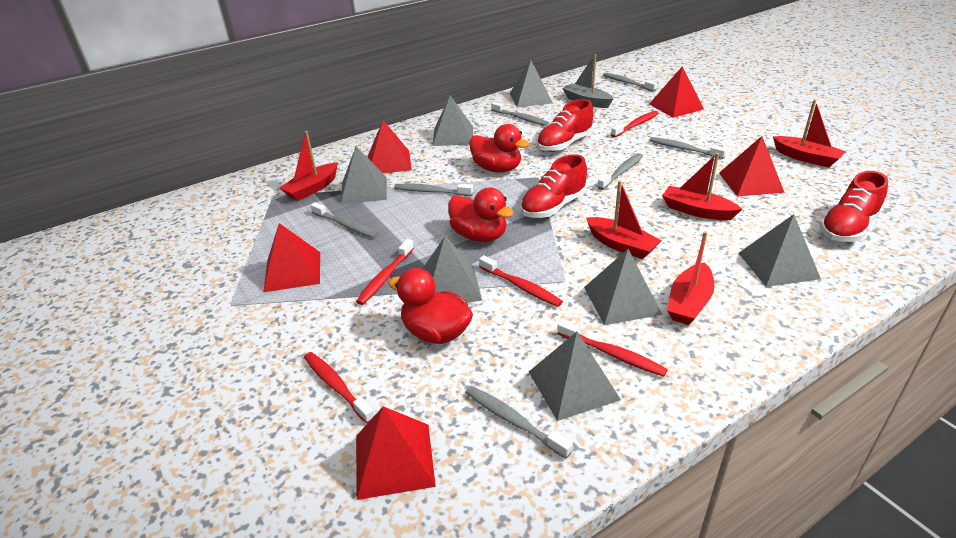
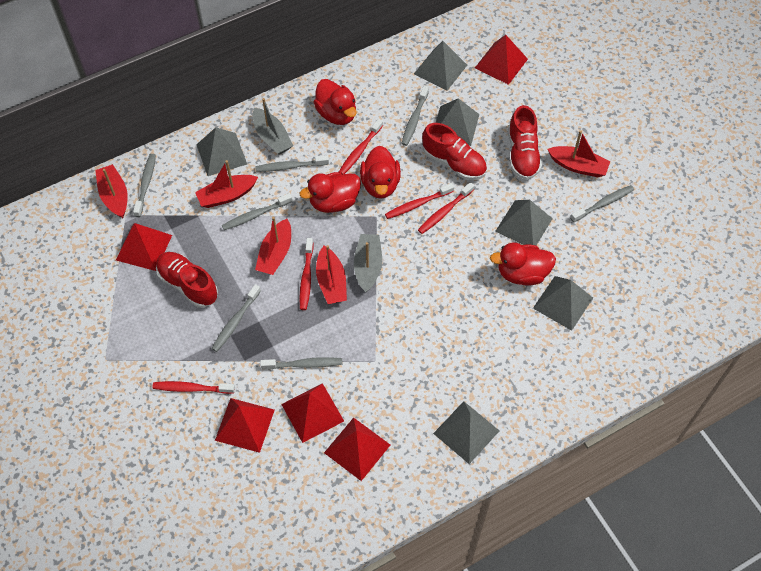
grey boat: 1 -> 2
grey pyramid: 7 -> 6
red duck: 3 -> 4

